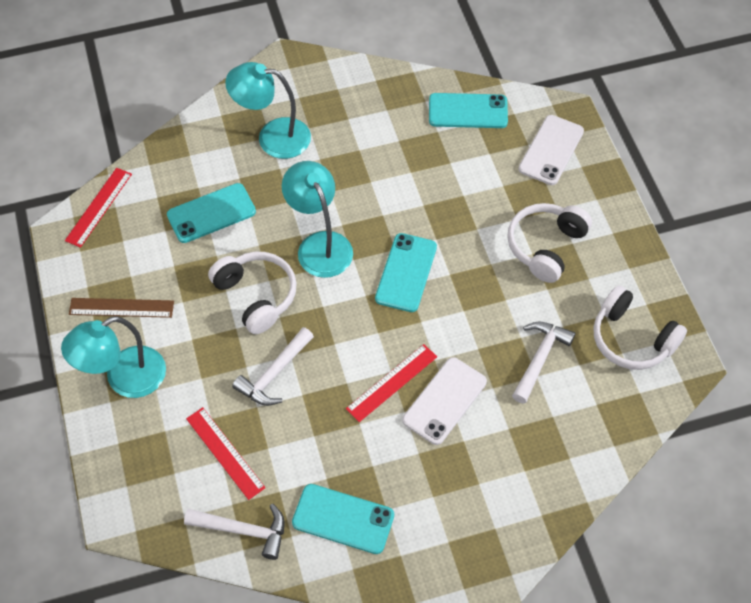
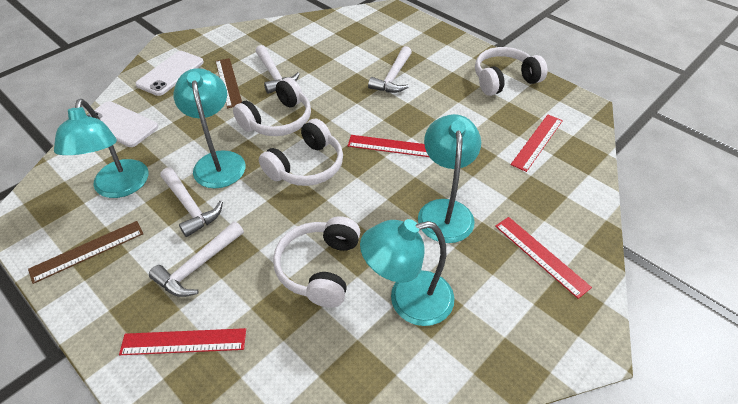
brown ruler: 1 -> 2
red ruler: 3 -> 4
turquoise lamp: 3 -> 4
turquoise phone: 4 -> 0
white hammer: 3 -> 4
white headphones: 3 -> 4

